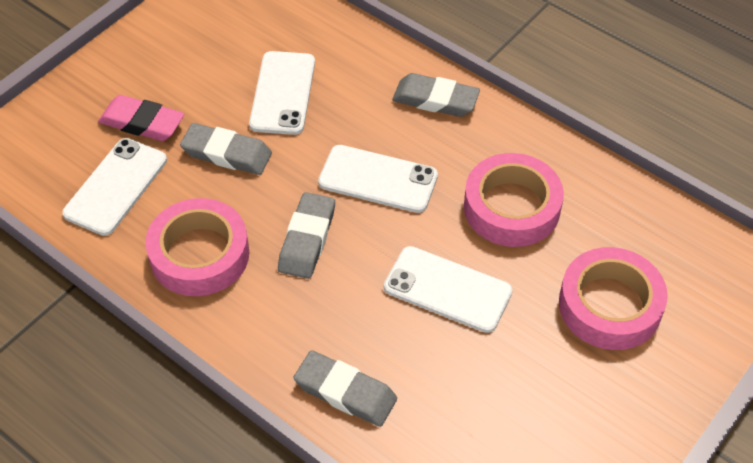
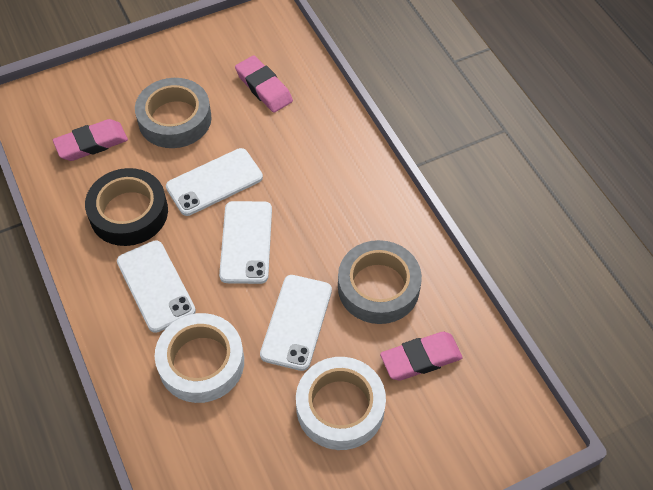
black tape: 0 -> 1
grey eraser: 4 -> 0
grey tape: 0 -> 2
pink eraser: 1 -> 3
pink tape: 3 -> 0
white tape: 0 -> 2

